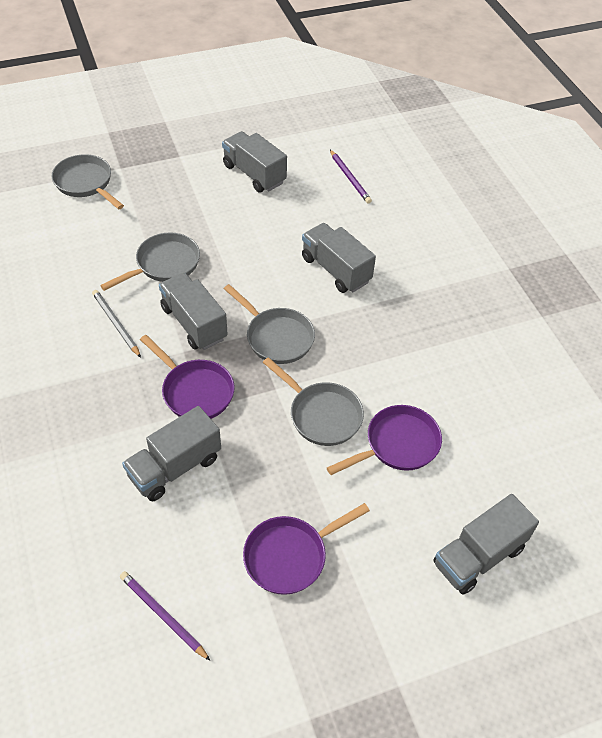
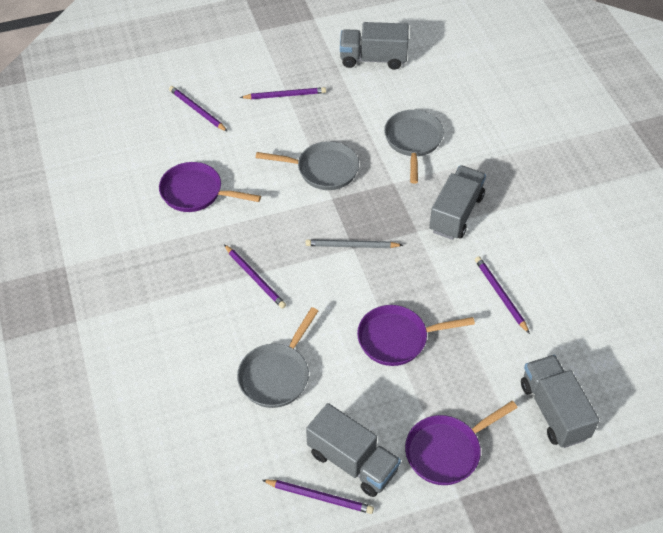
grey pan: 4 -> 3
grey truck: 5 -> 4
purple pencil: 2 -> 5

